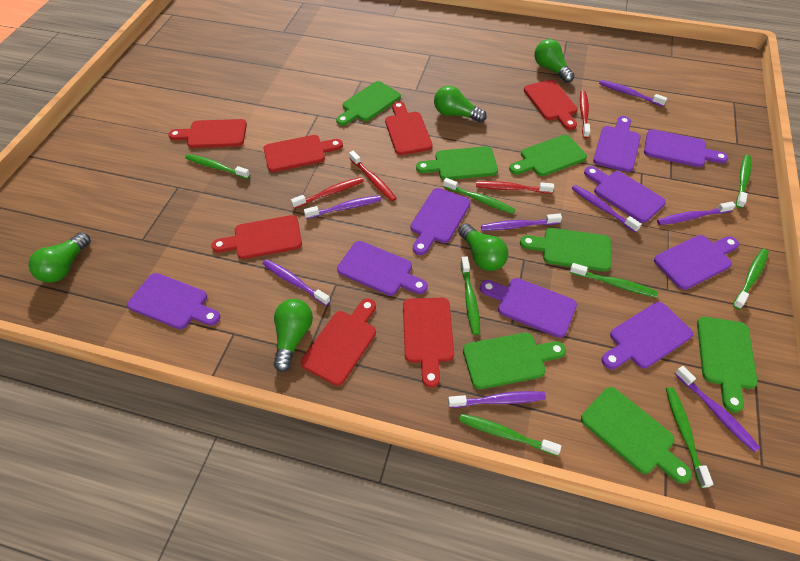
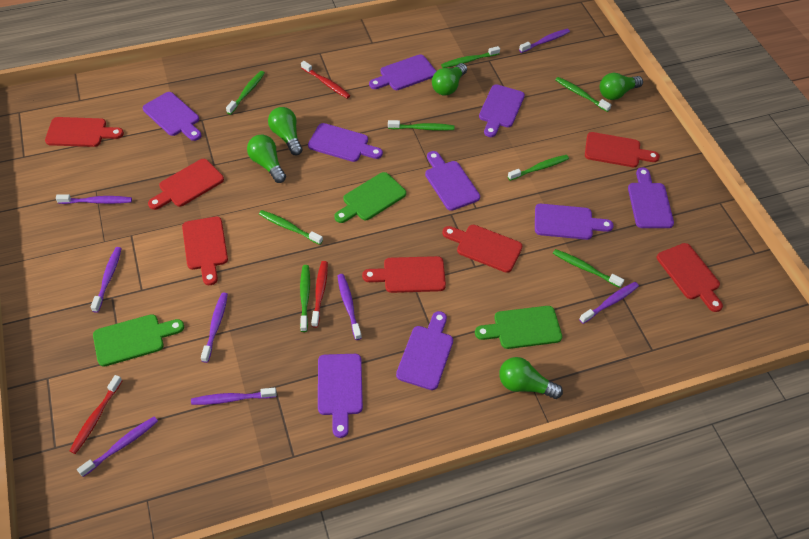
green cutting board: 7 -> 3
red toothbrush: 4 -> 3

